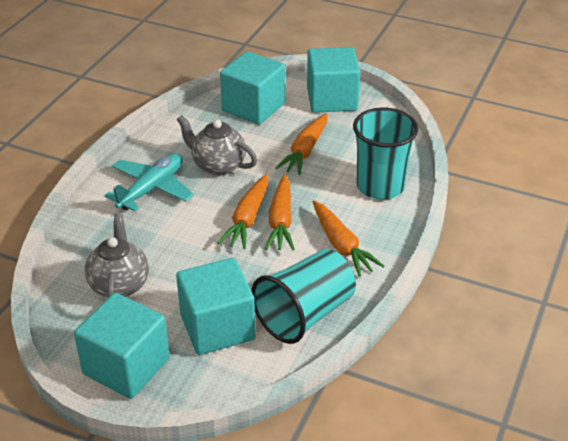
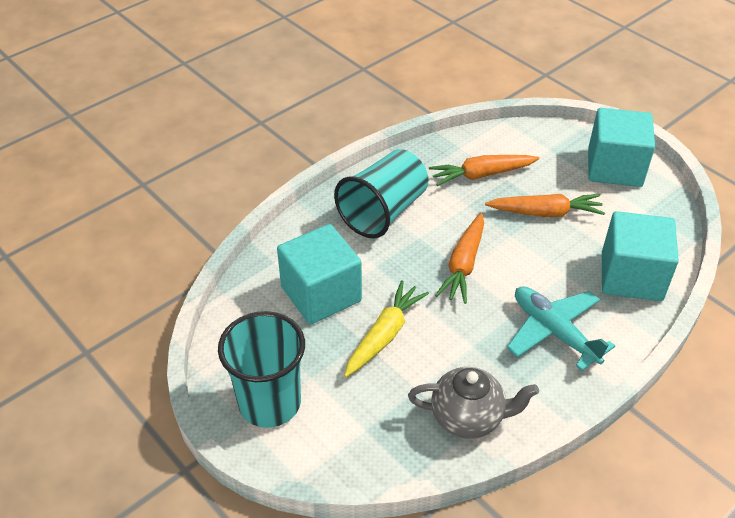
grey teapot: 2 -> 1
orange carrot: 4 -> 3
turquoise cube: 4 -> 3
yellow carrot: 0 -> 1

